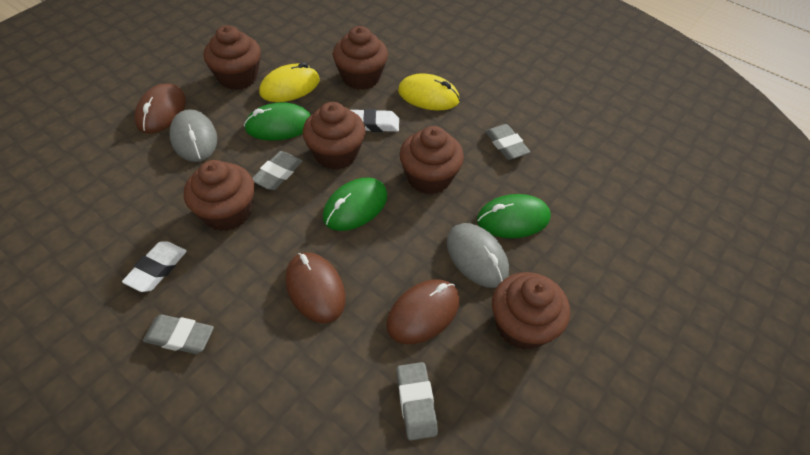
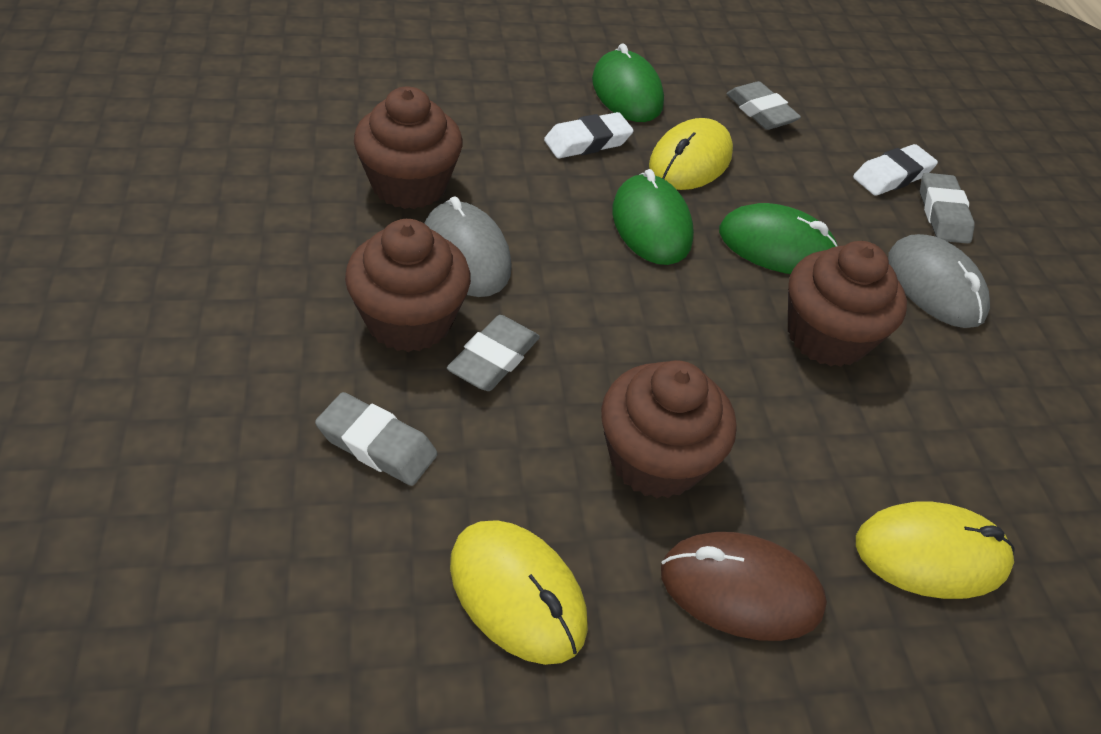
brown cupcake: 6 -> 4
brown mouse: 3 -> 1
yellow mouse: 2 -> 3

